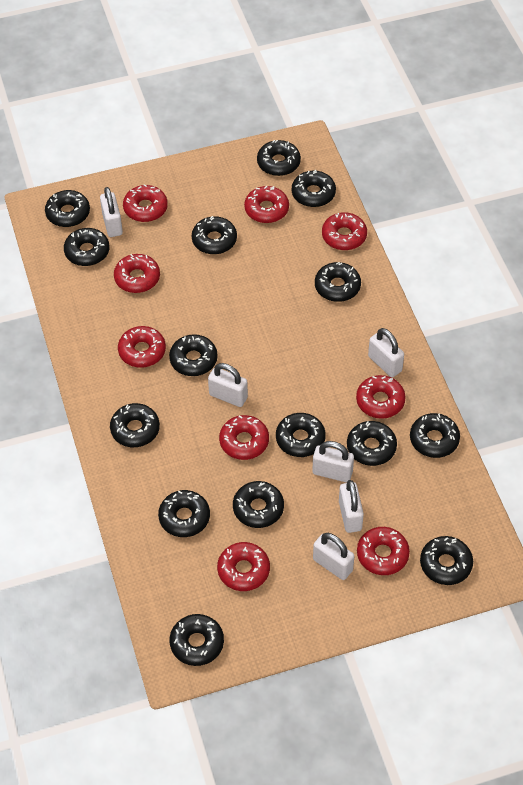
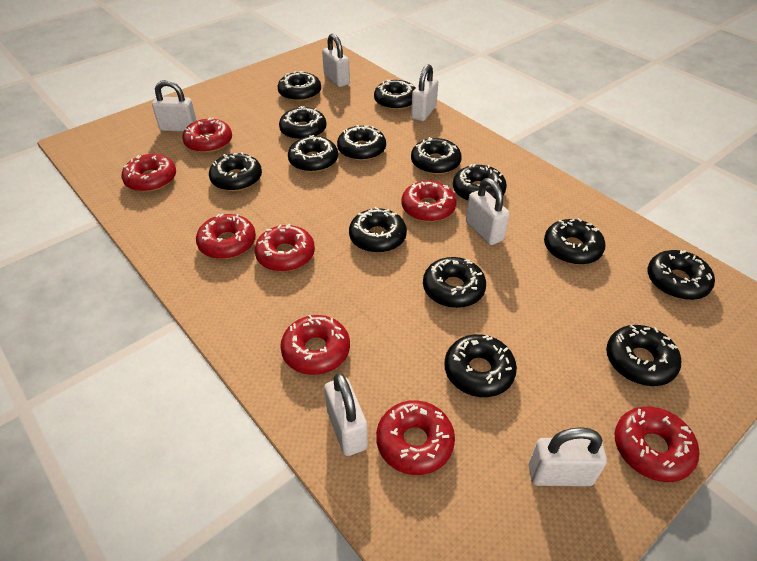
black donut: 15 -> 14
red donut: 9 -> 8

